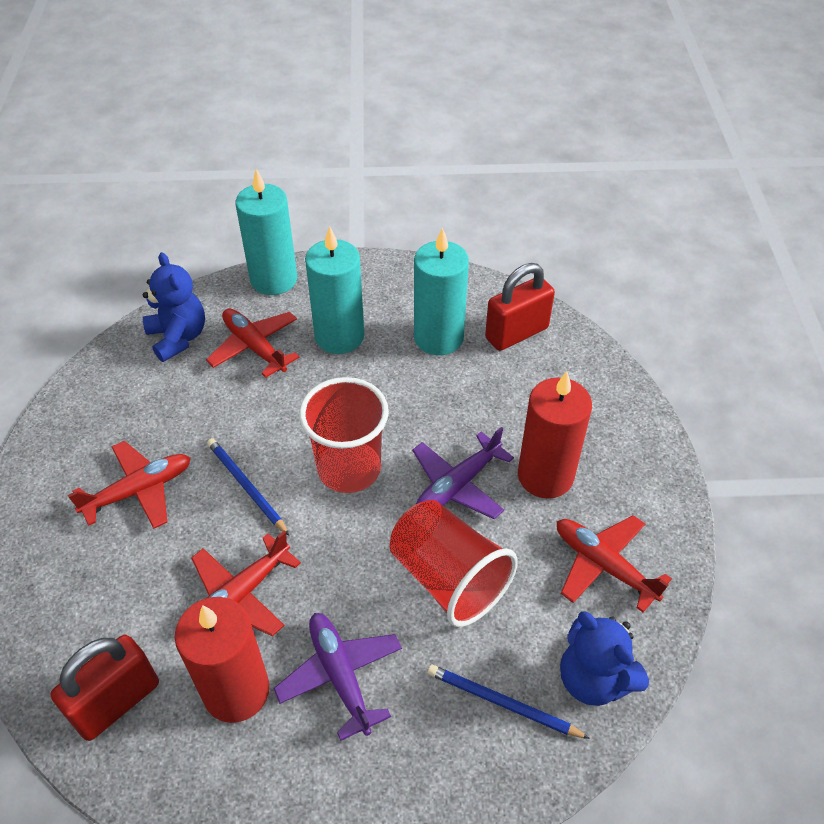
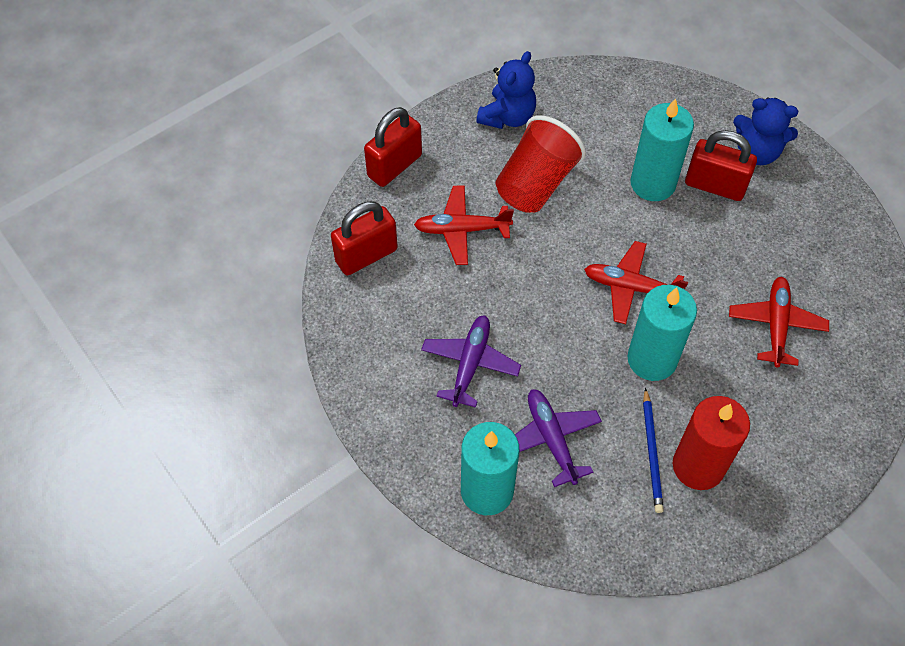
blue pencil: 2 -> 1
red candle: 2 -> 1
red cup: 2 -> 1
red padlock: 2 -> 3
red plane: 4 -> 3

